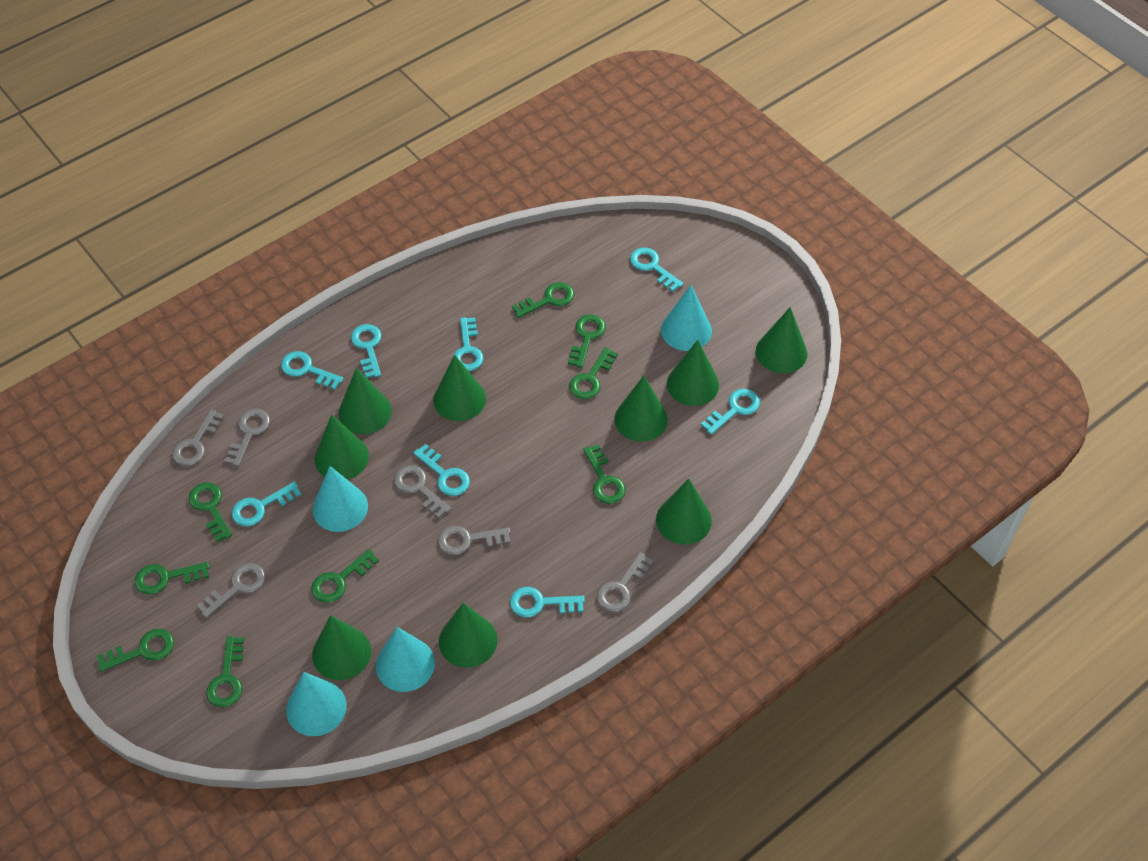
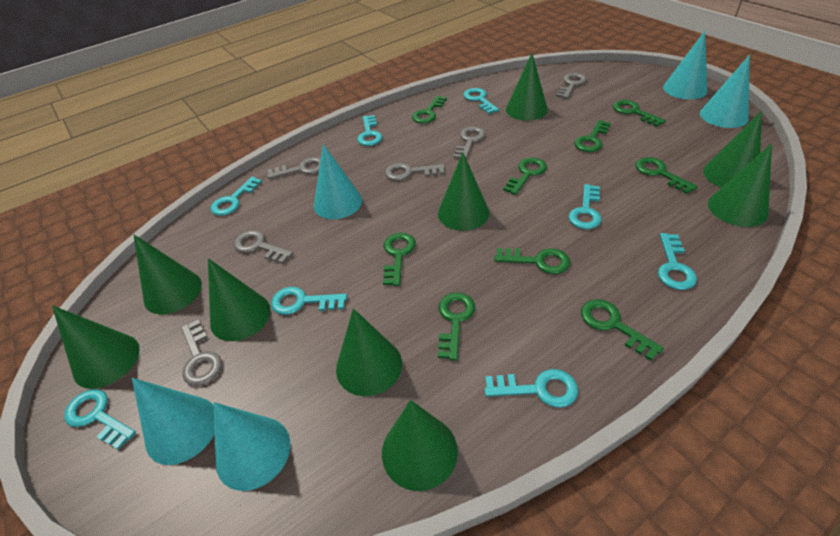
turquoise cone: 4 -> 5

